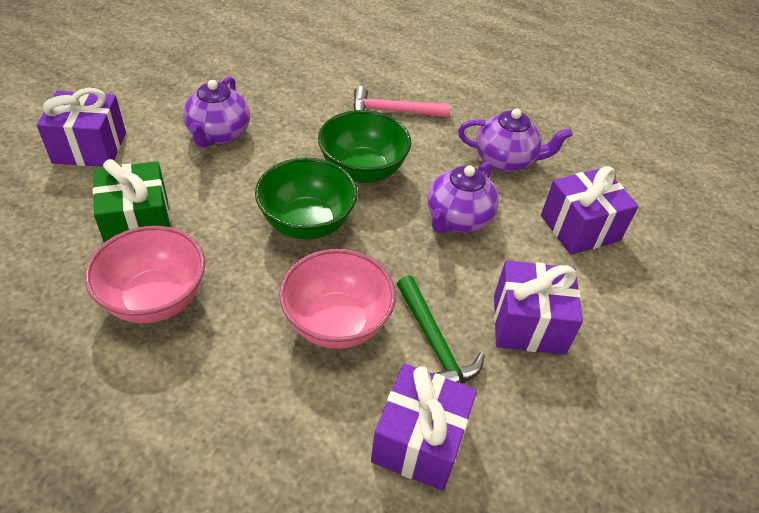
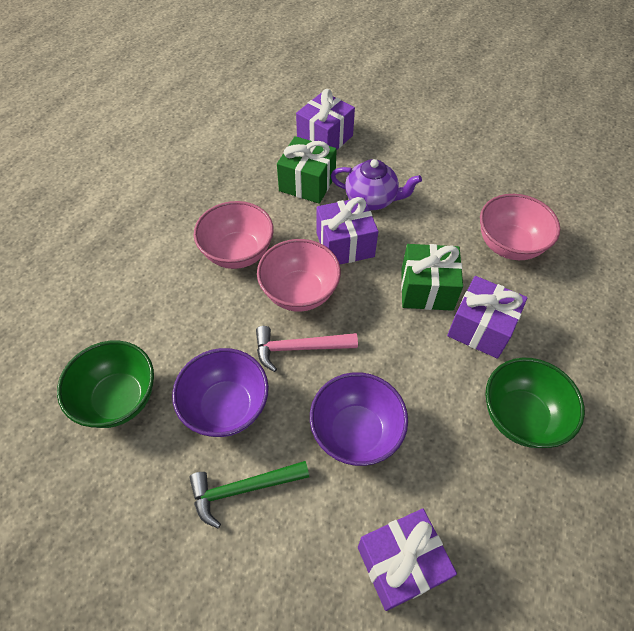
green gift: 1 -> 2
pink bowl: 2 -> 3
purple bowl: 0 -> 2
purple teapot: 3 -> 1

